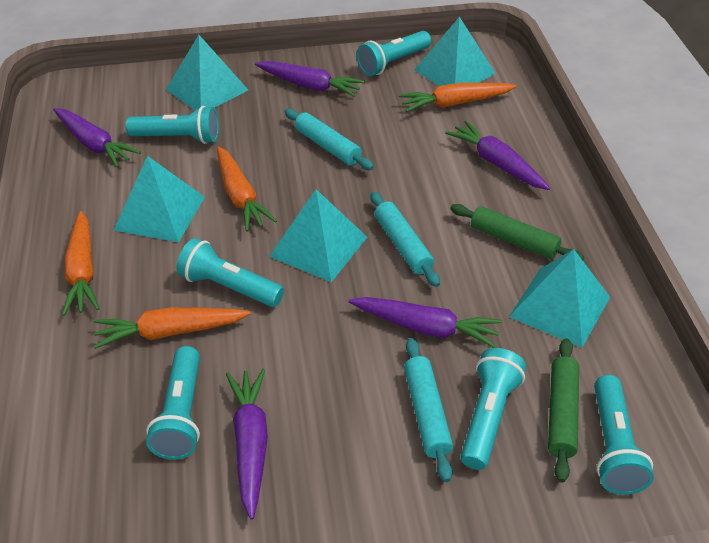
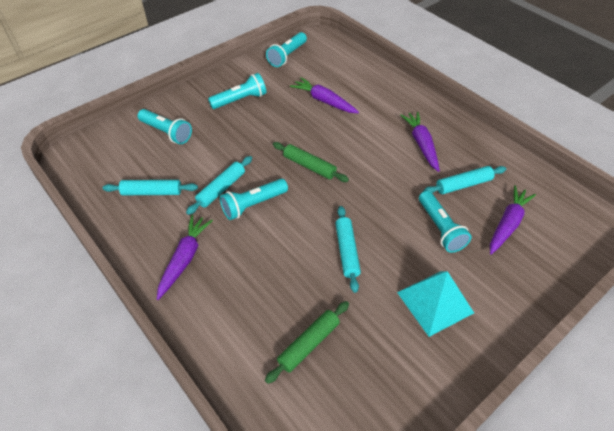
orange carrot: 4 -> 0
purple carrot: 5 -> 4
turquoise flashlight: 6 -> 5
turquoise pyramid: 5 -> 1
turquoise rolling pin: 3 -> 4

